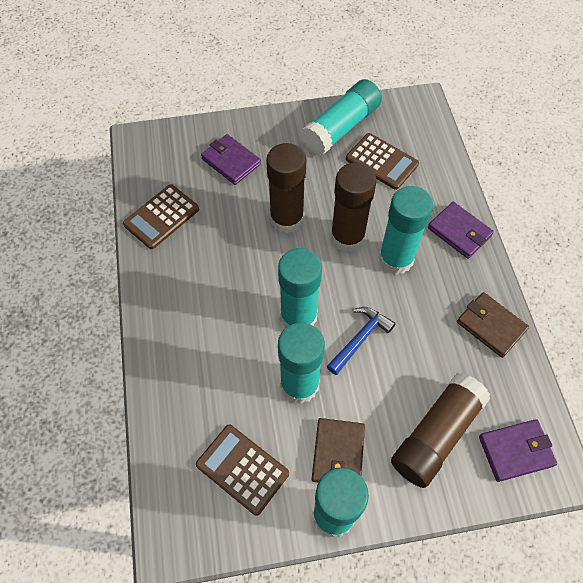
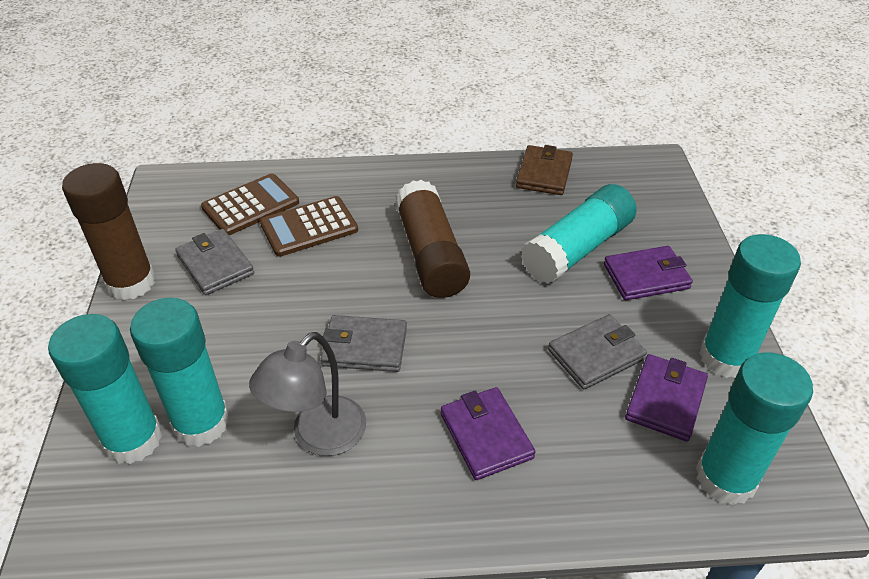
blue hammer: 1 -> 0
brown calculator: 3 -> 2
brown glue stick: 3 -> 2
brown wallet: 2 -> 1
grey lamp: 0 -> 1
grey wallet: 0 -> 3

